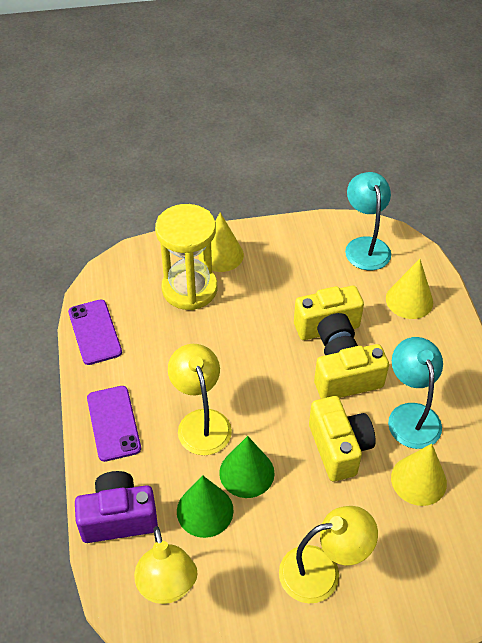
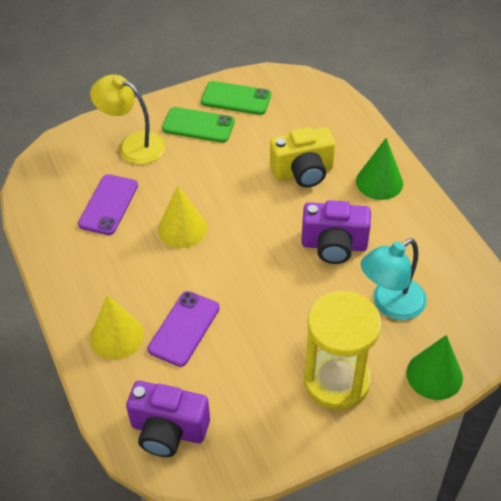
green phone: 0 -> 2
purple camera: 1 -> 2
turquoise lamp: 2 -> 1
yellow camera: 3 -> 1
yellow cone: 3 -> 2
yellow lamp: 3 -> 1

